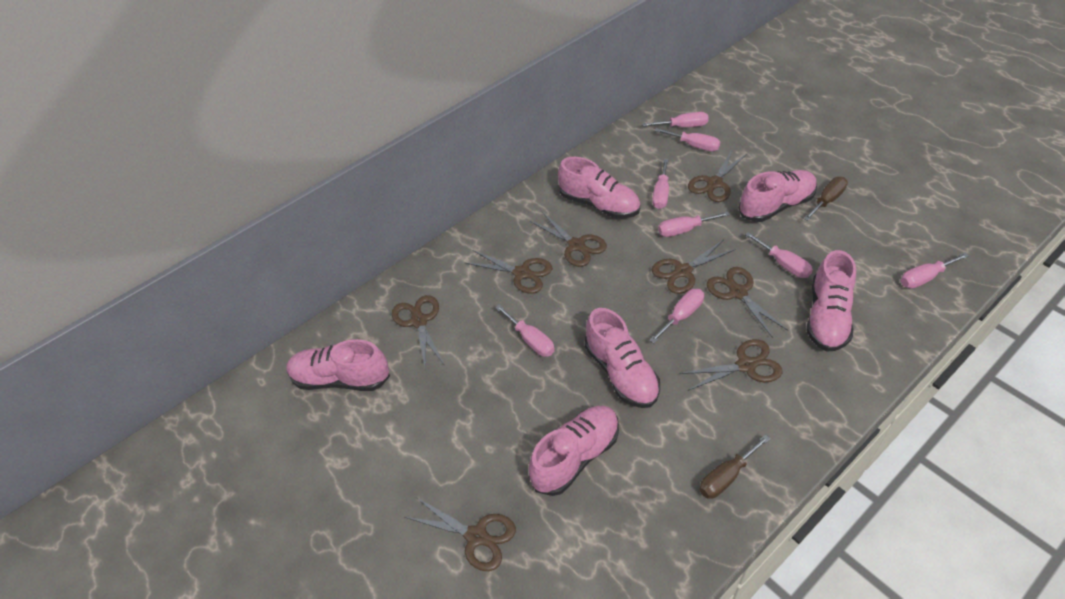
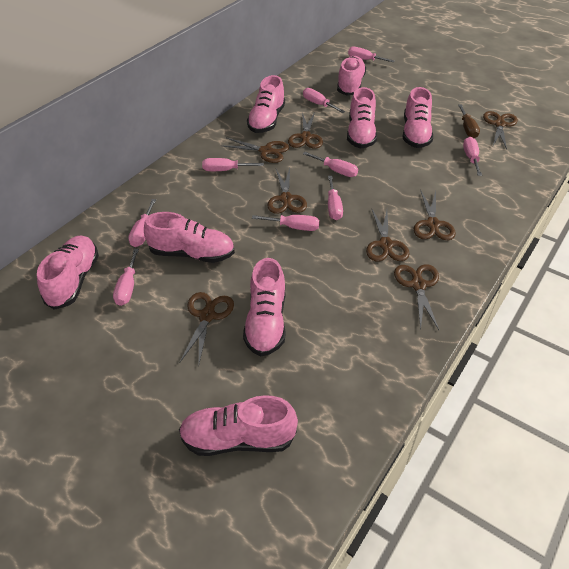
brown screwdriver: 2 -> 1
pink screwdriver: 8 -> 9
pink shoe: 6 -> 8

